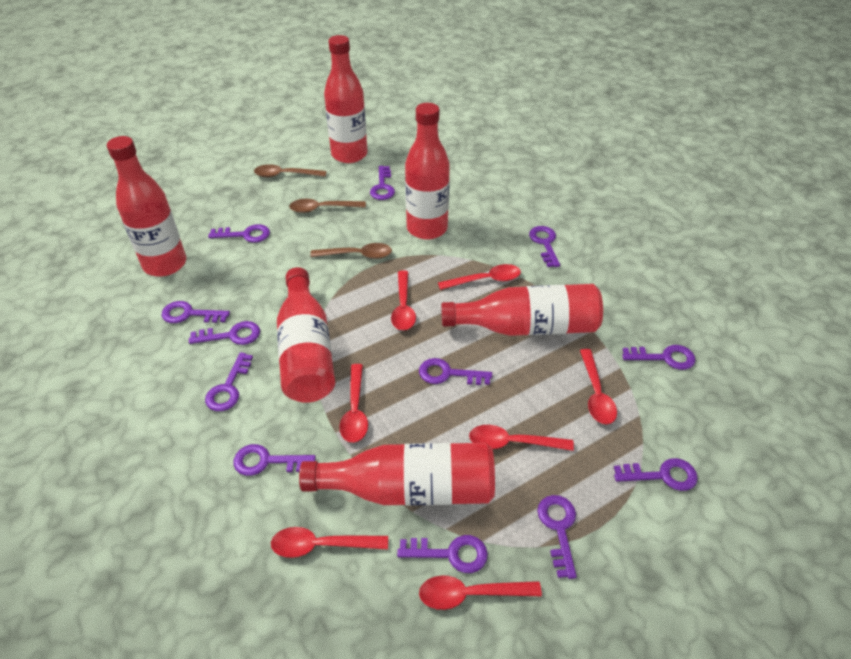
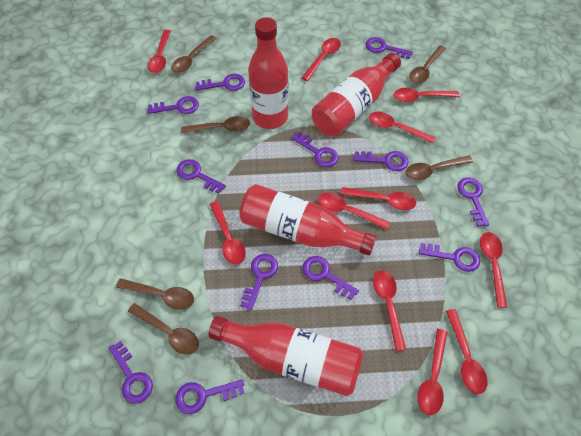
brown spoon: 3 -> 6
red bottle: 6 -> 4
red spoon: 7 -> 11

